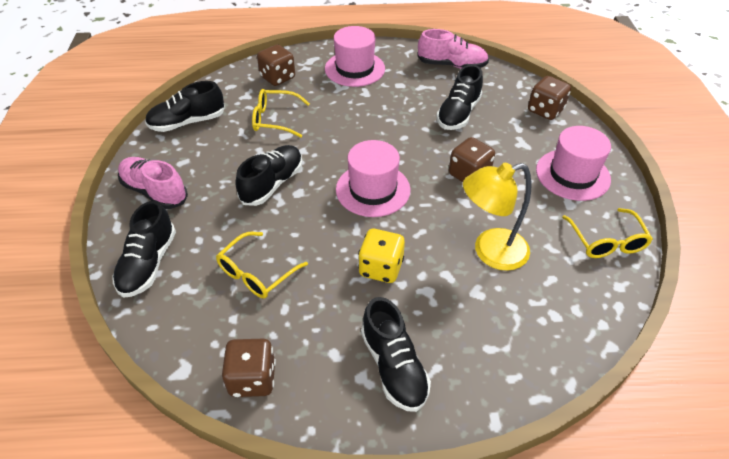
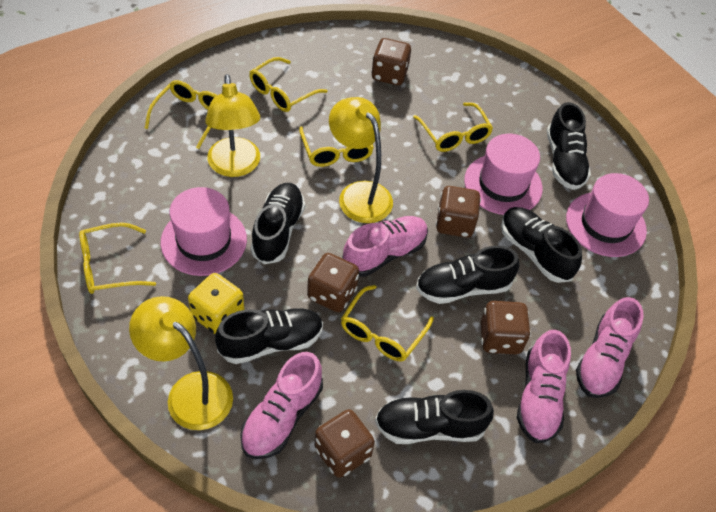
black shoe: 5 -> 6
brown dice: 4 -> 5
pink shoe: 2 -> 4
yellow glasses: 3 -> 6
yellow lamp: 1 -> 3

